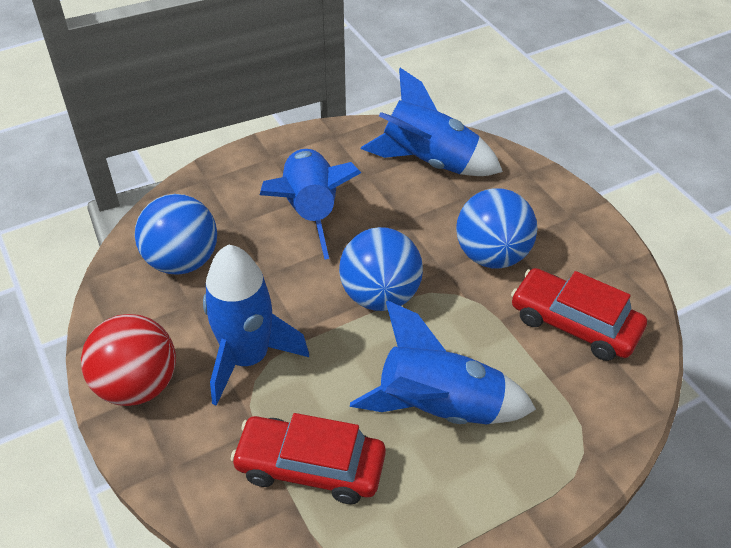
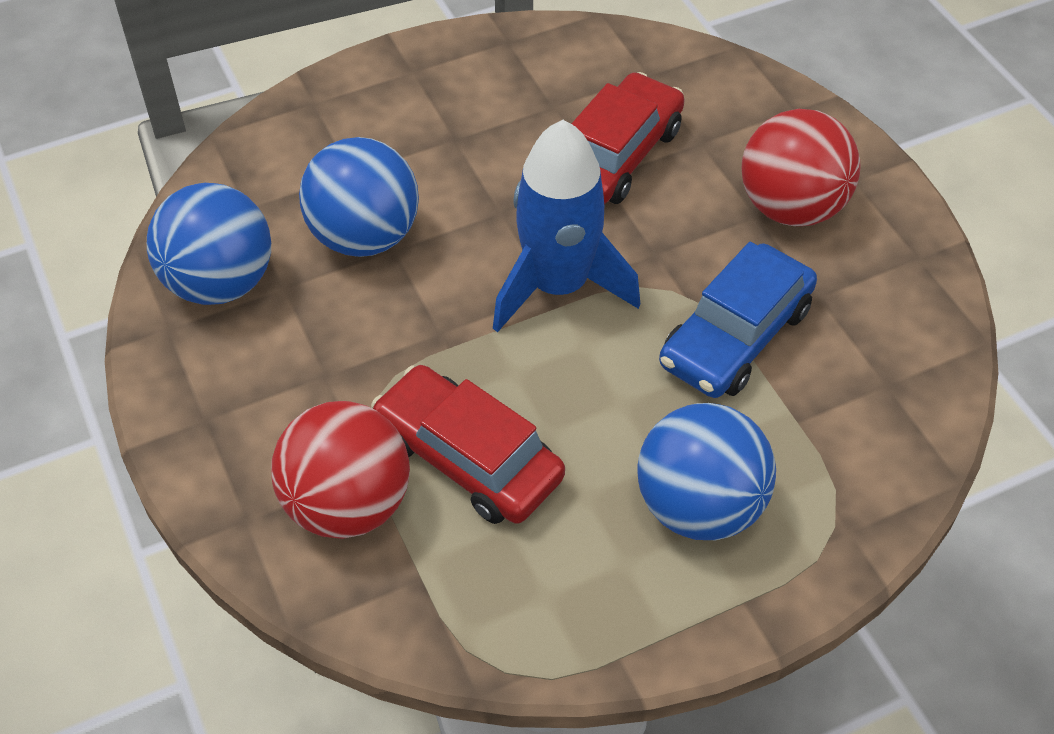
blue car: 0 -> 1
blue rocket: 4 -> 1
red ball: 1 -> 2

